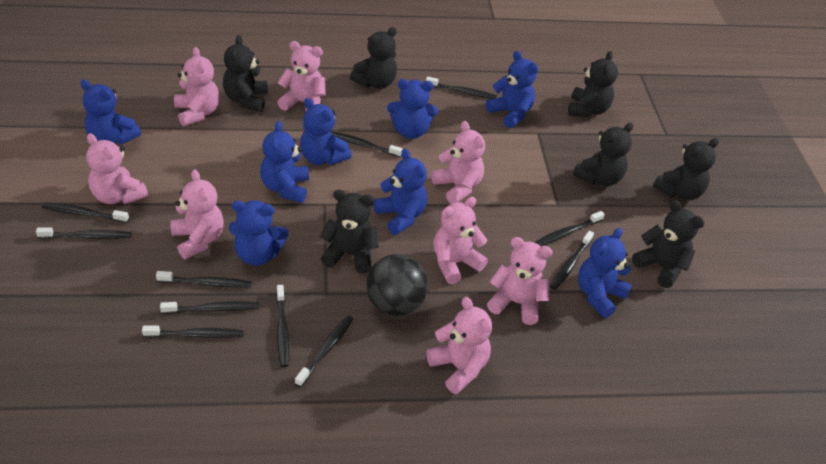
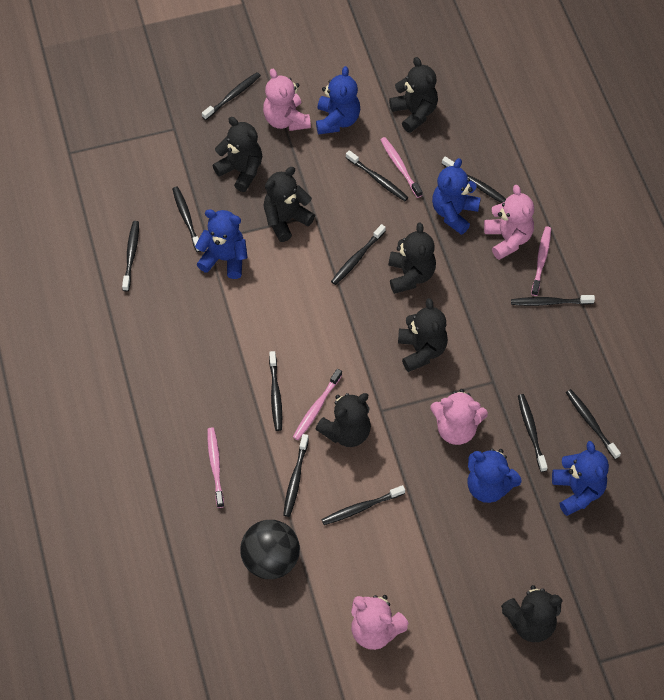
black toothbrush: 11 -> 12
blue teddy bear: 8 -> 5
pink teddy bear: 8 -> 4
pink toothbrush: 0 -> 4

